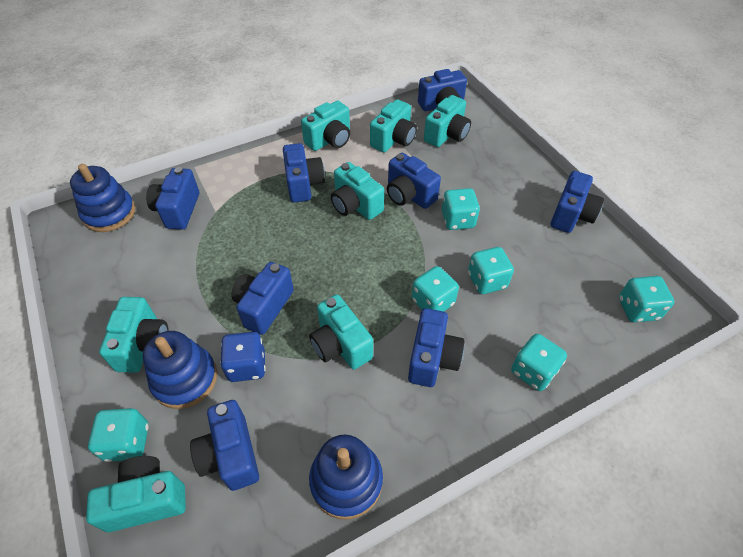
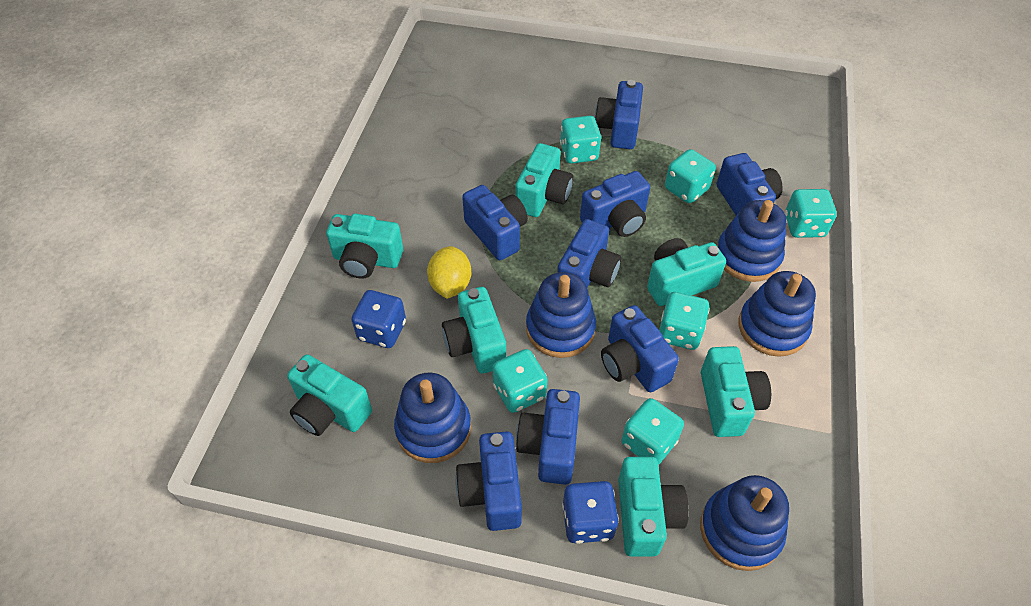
blue dice: 1 -> 2
blue stacking toy: 3 -> 5
yellow lemon: 0 -> 1

